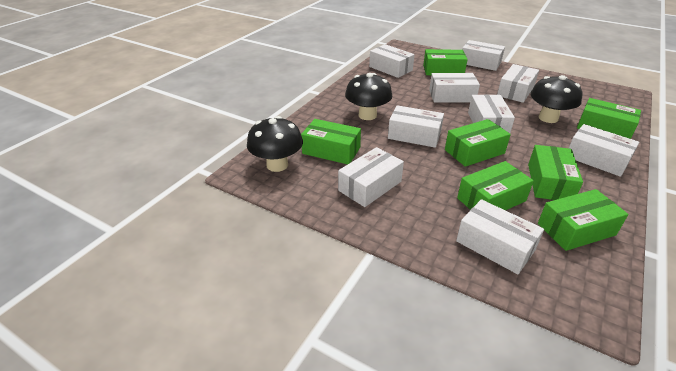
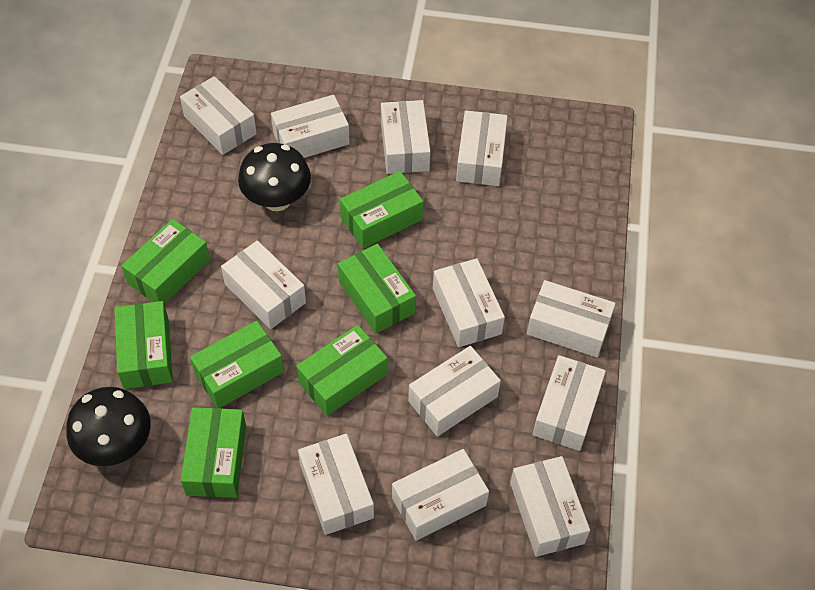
black mushroom: 3 -> 2
white box: 9 -> 12

